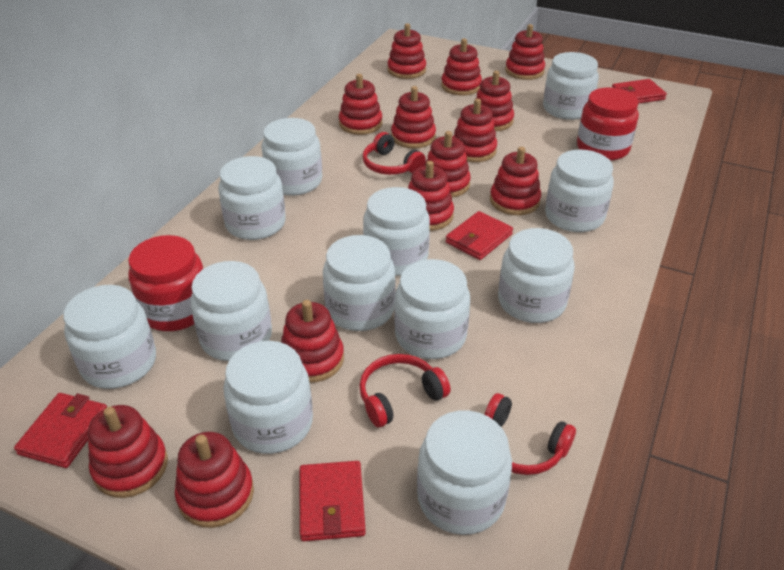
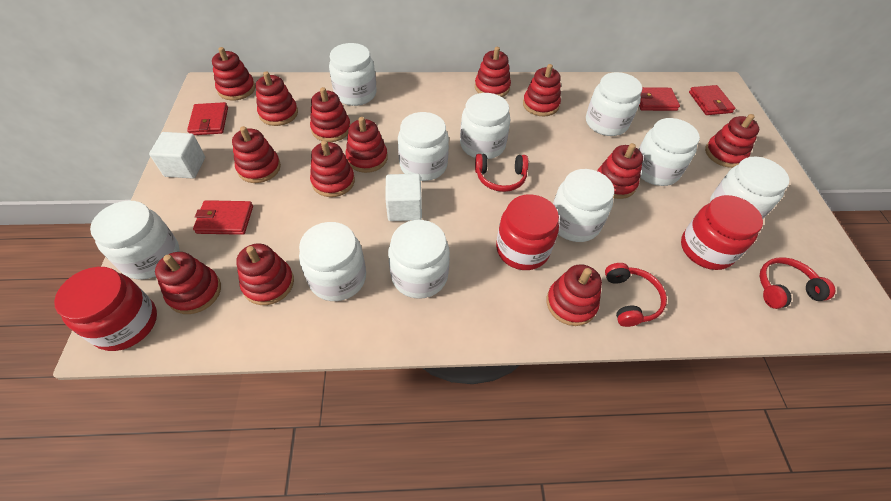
red jar: 2 -> 3
white cube: 0 -> 2
white jar: 12 -> 10

